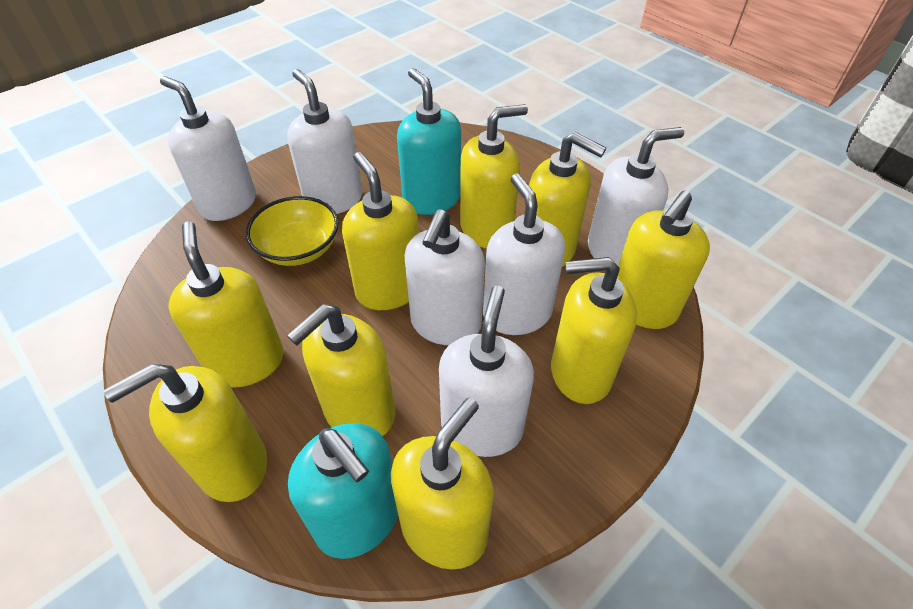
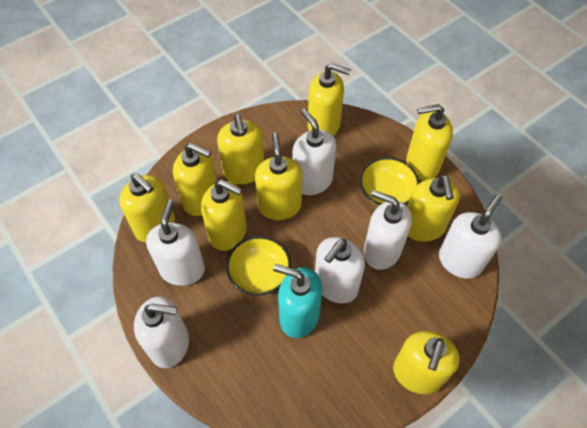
turquoise soap dispenser: 2 -> 1
yellow bowl: 1 -> 2

